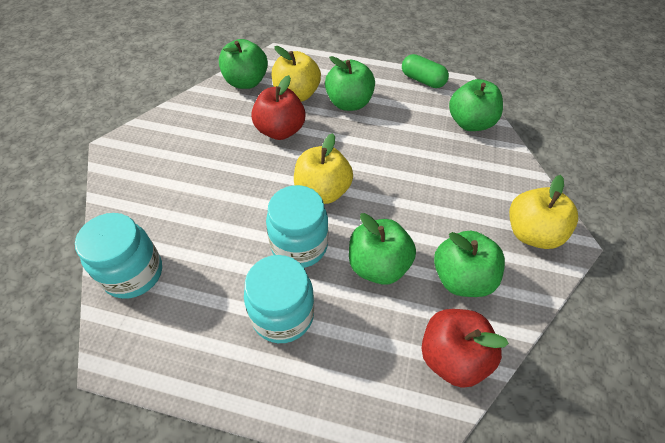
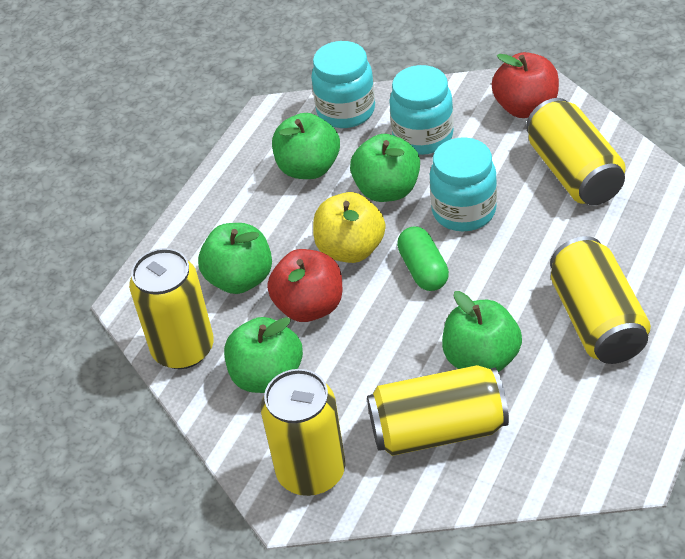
yellow apple: 3 -> 1
yellow can: 0 -> 5

